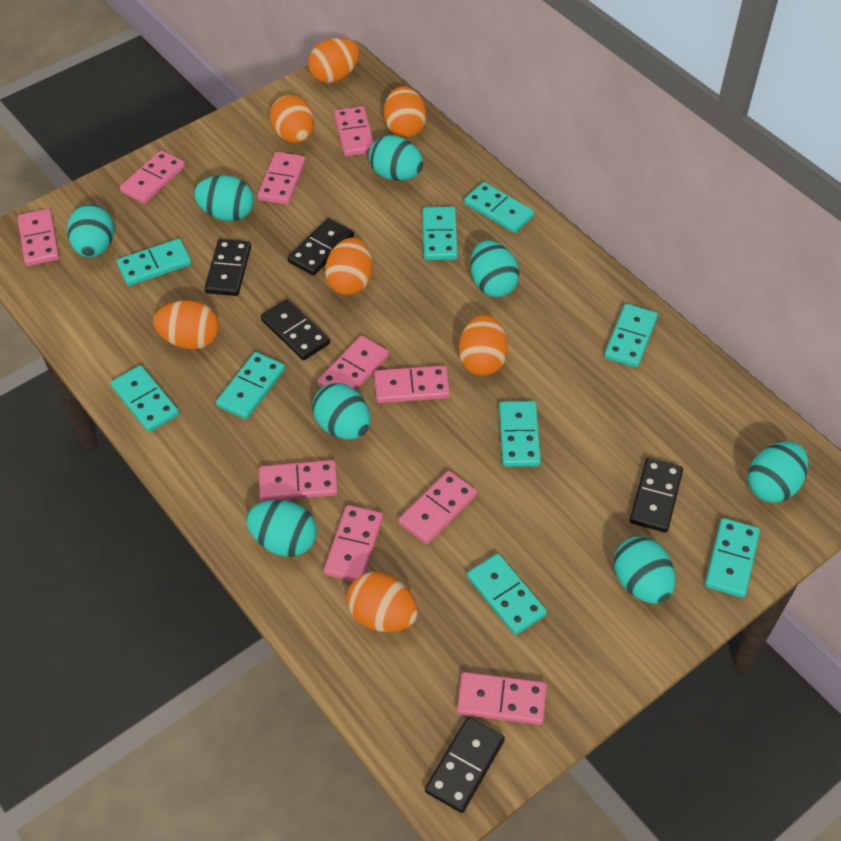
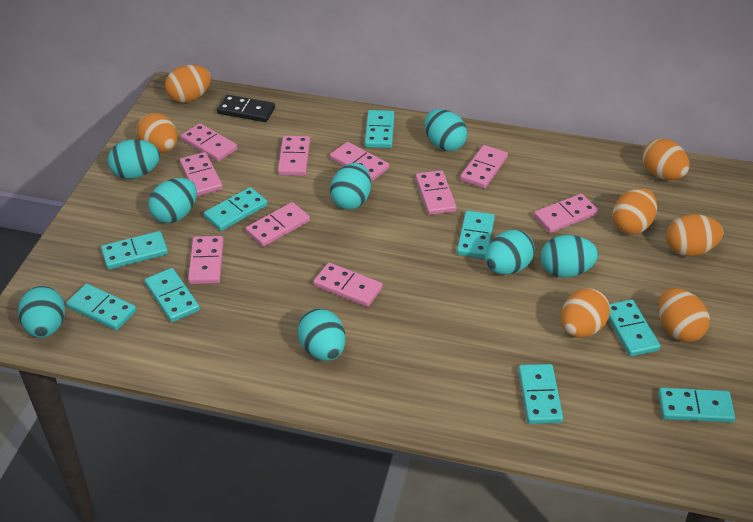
black domino: 5 -> 1

